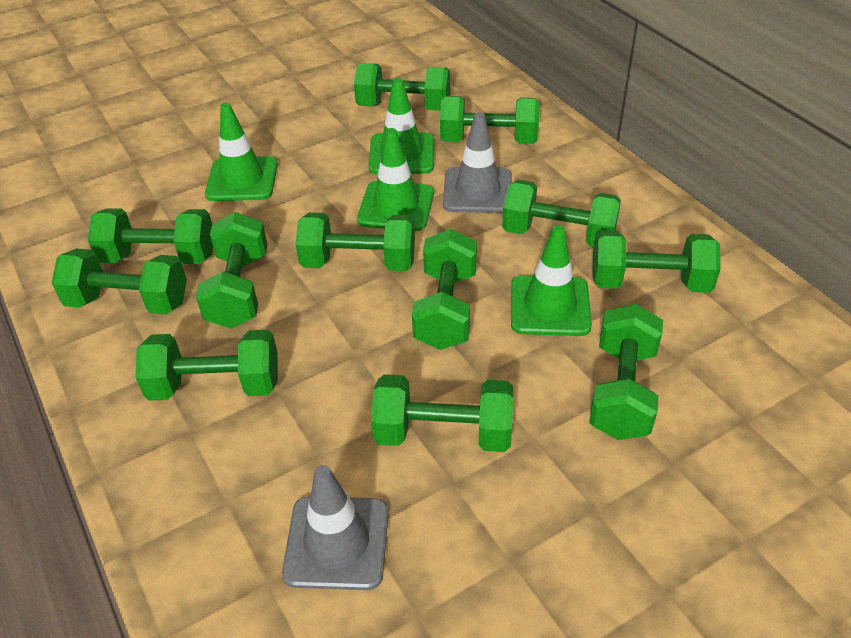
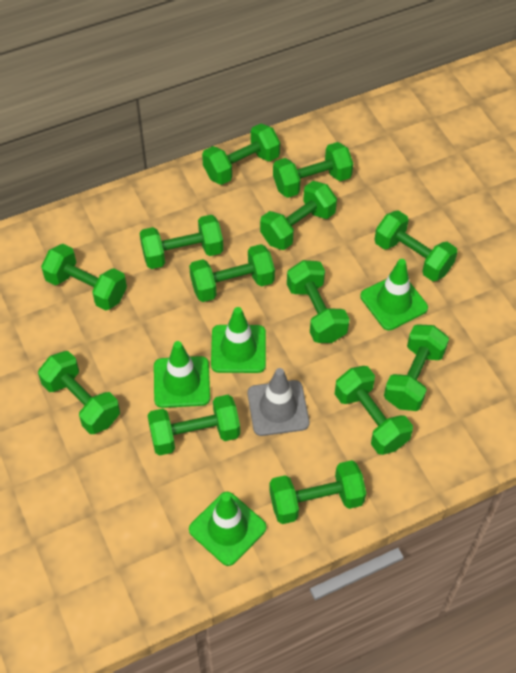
green dumbbell: 12 -> 13
grey traffic cone: 2 -> 1

